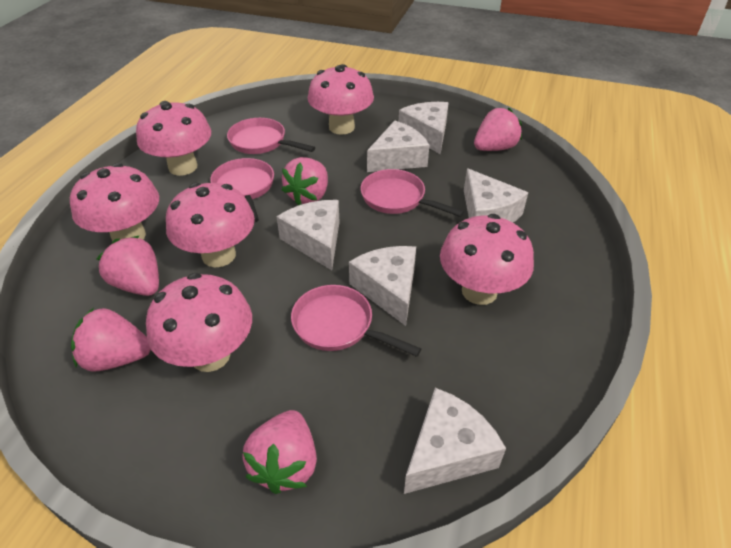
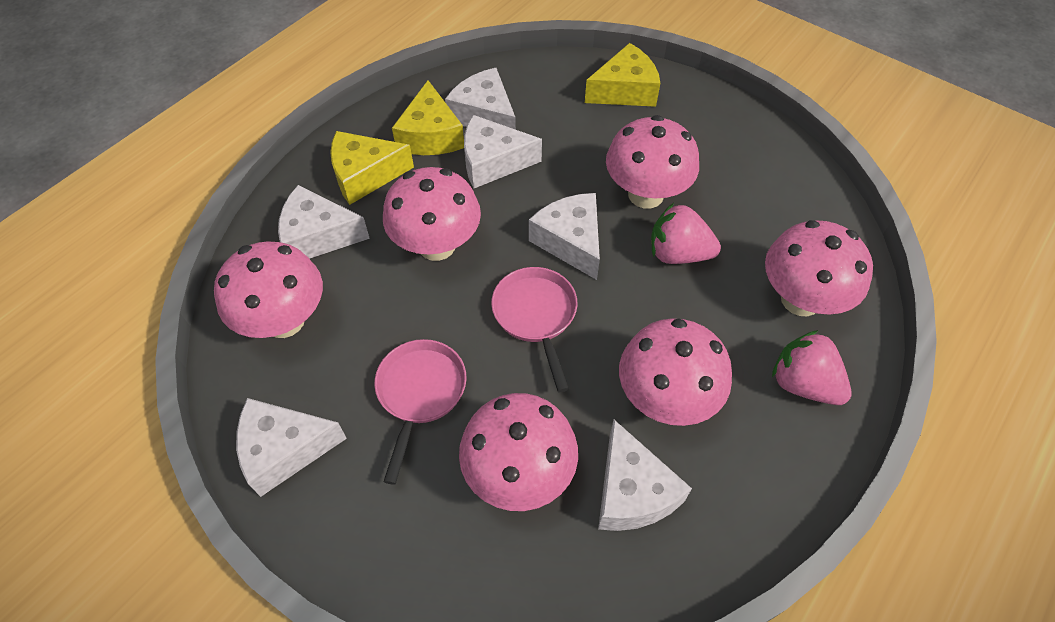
pink pan: 4 -> 2
pink strawberry: 5 -> 2
yellow cheese: 0 -> 3

